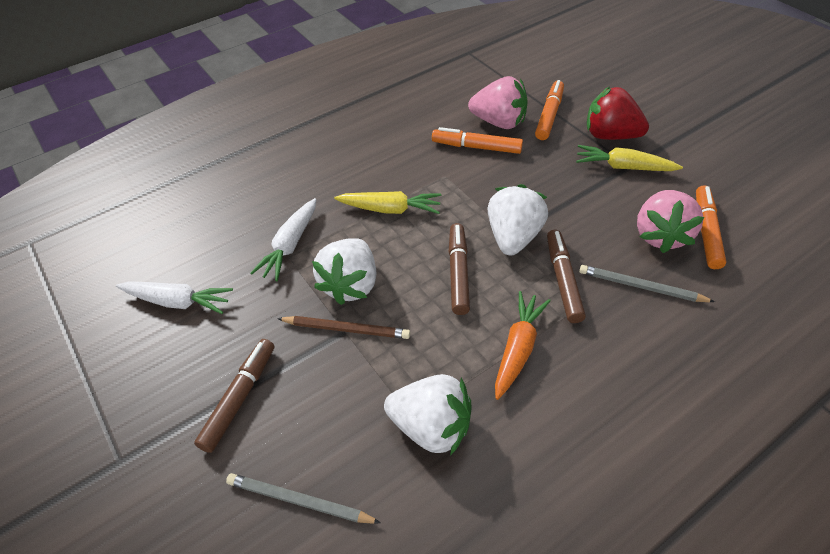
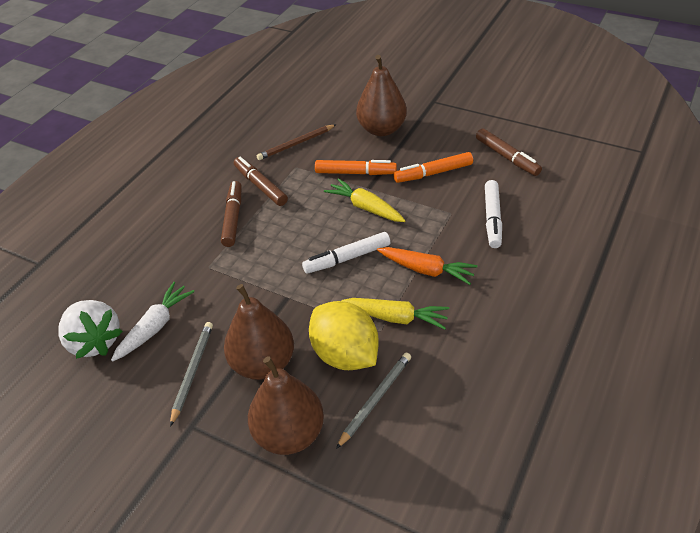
brown pear: 0 -> 3
orange marker: 3 -> 2
pink strawberry: 2 -> 0
red strawberry: 1 -> 0
white carrot: 2 -> 1
white marker: 0 -> 2
white strawberry: 3 -> 1
yellow lemon: 0 -> 1

